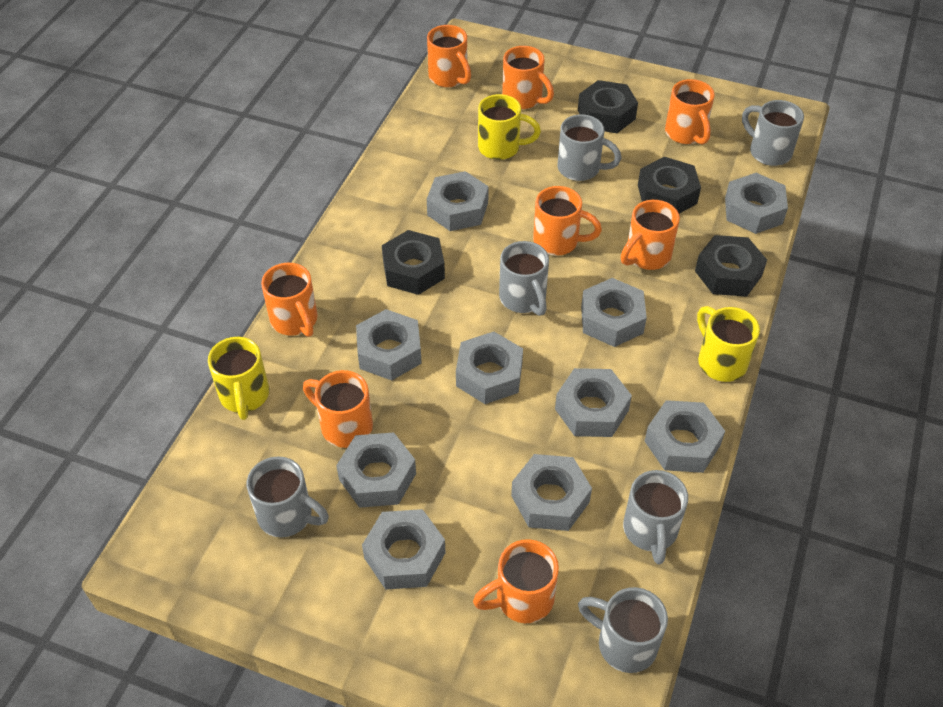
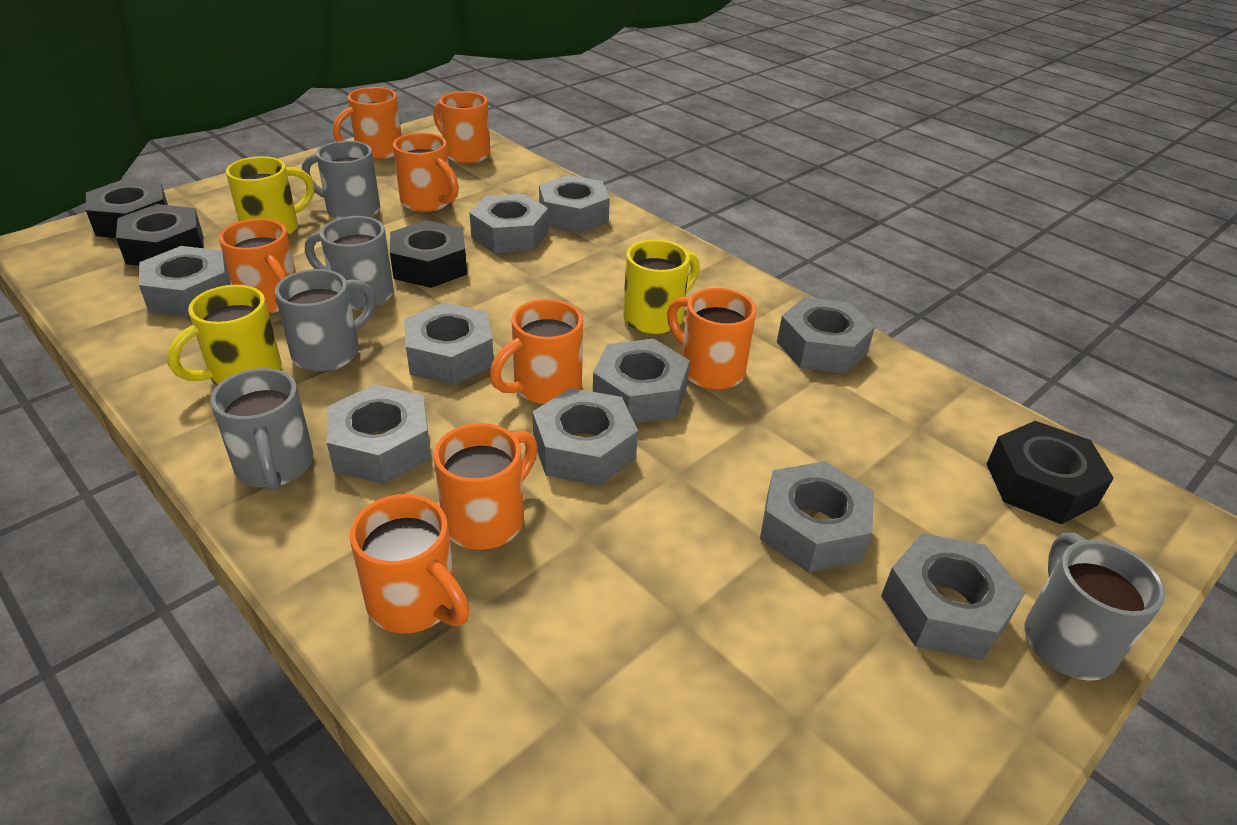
grey mug: 6 -> 5

